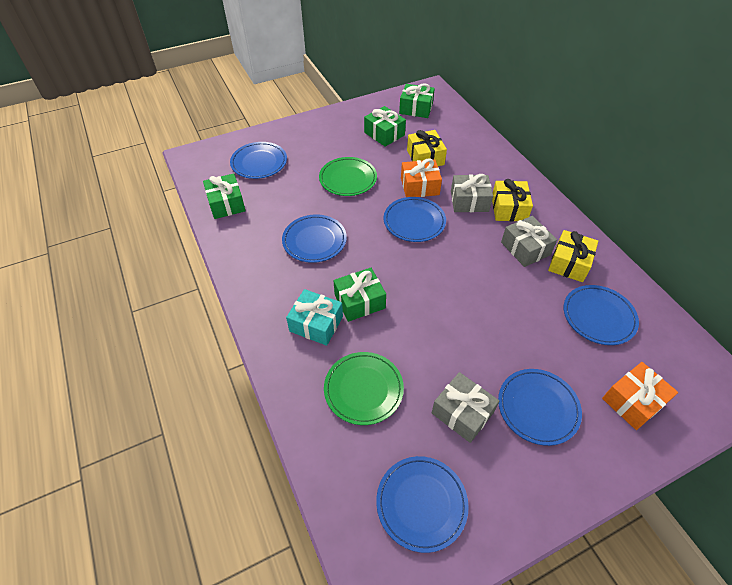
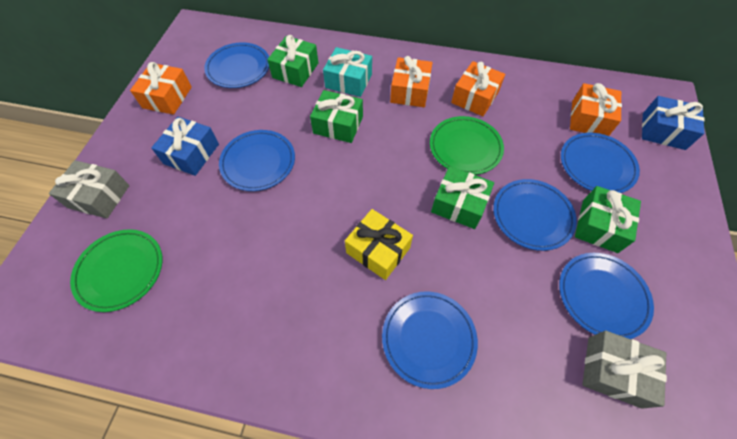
blue gift: 0 -> 2
grey gift: 3 -> 2
orange gift: 2 -> 4
yellow gift: 3 -> 1

